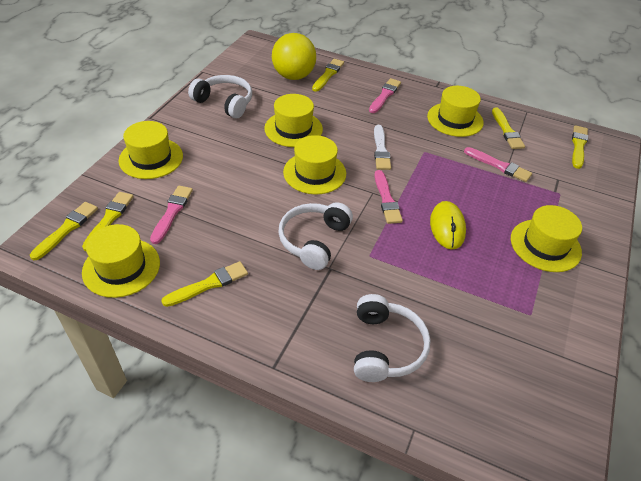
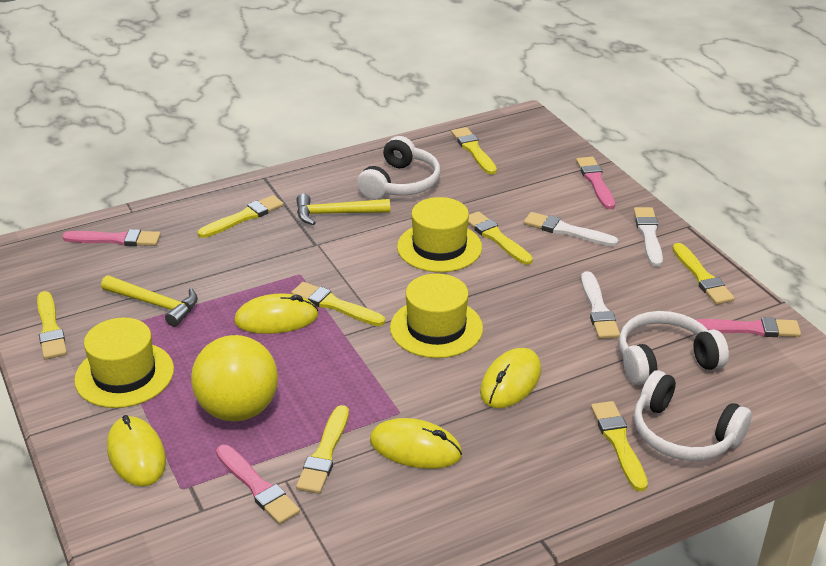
white brush: 1 -> 3
yellow brush: 6 -> 8
yellow hammer: 0 -> 2
yellow hat: 6 -> 3
yellow mouse: 1 -> 4

